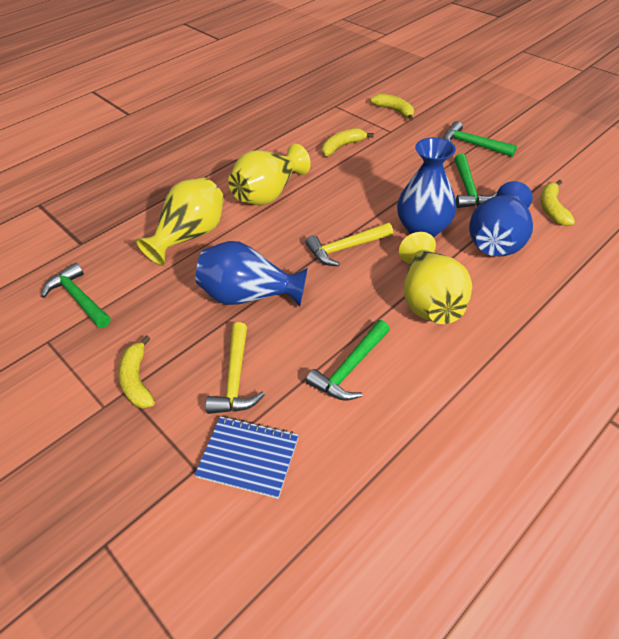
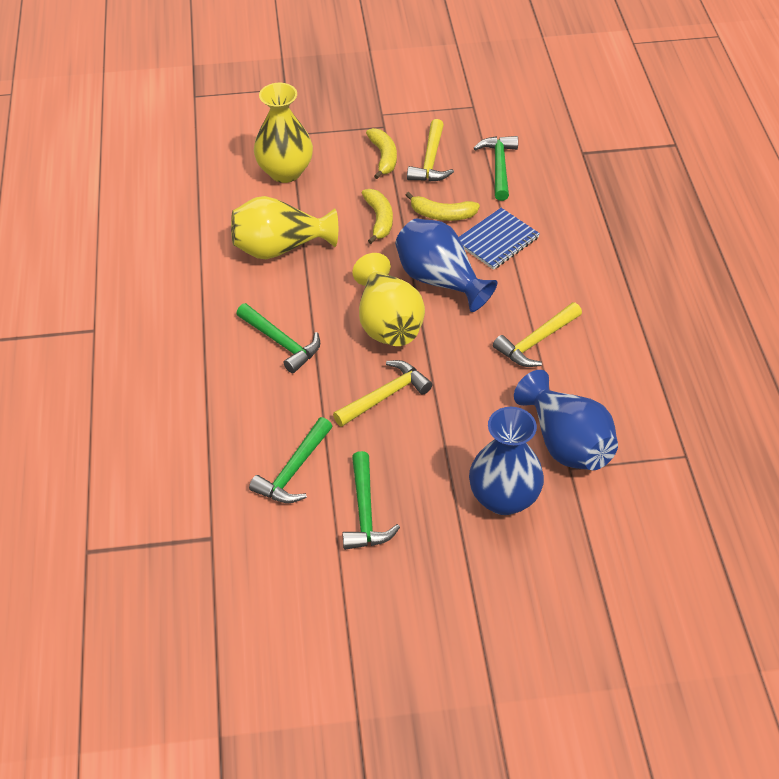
yellow banana: 4 -> 3
yellow hammer: 2 -> 3

